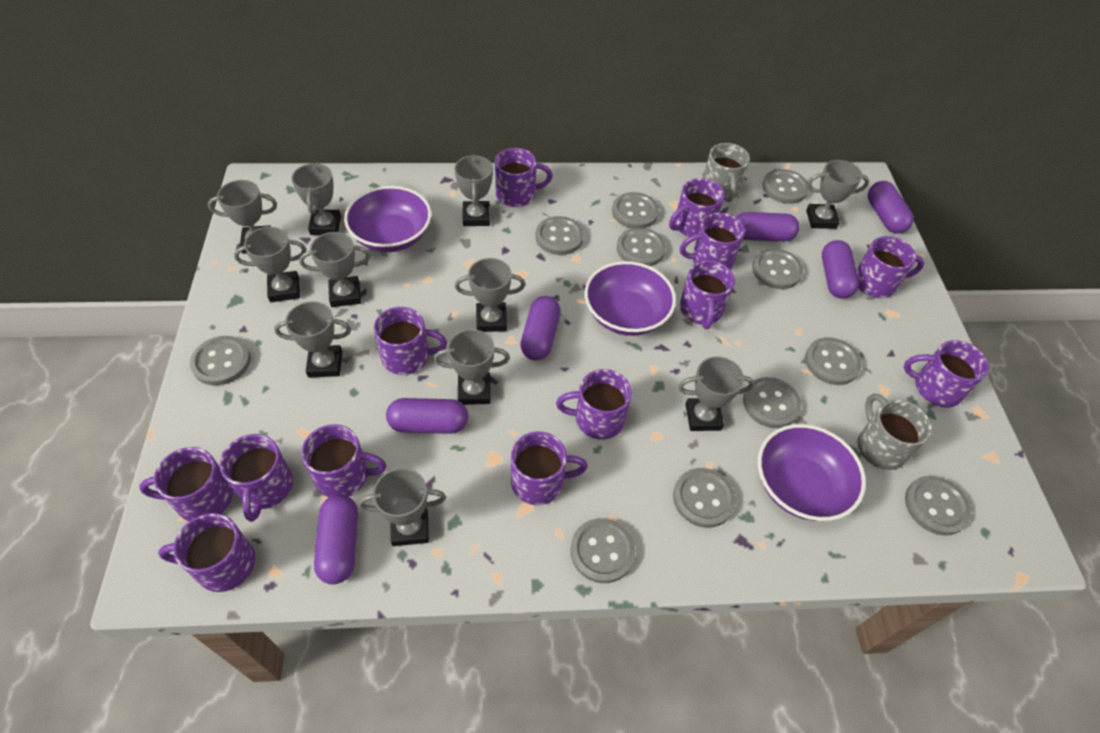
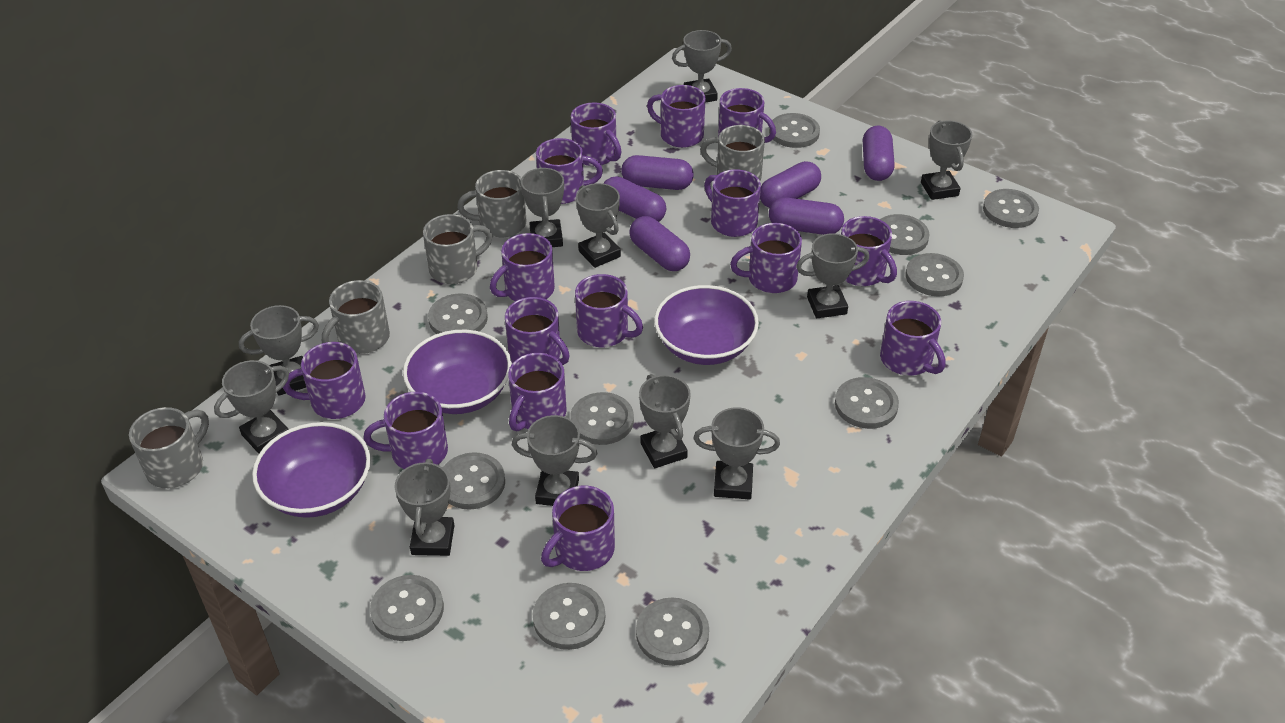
grey mug: 2 -> 5
purple mug: 13 -> 15

